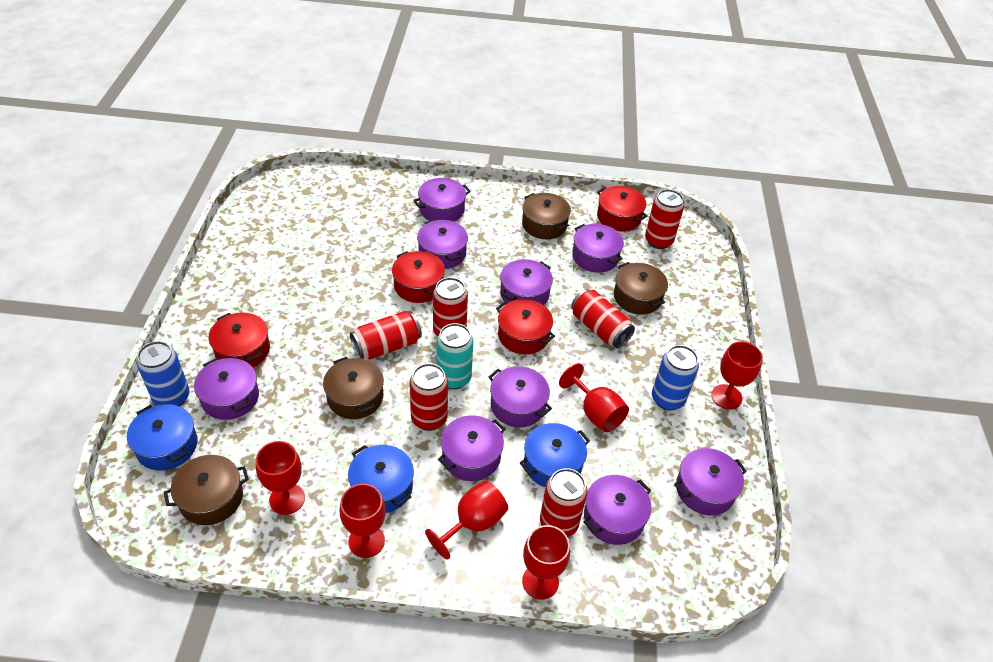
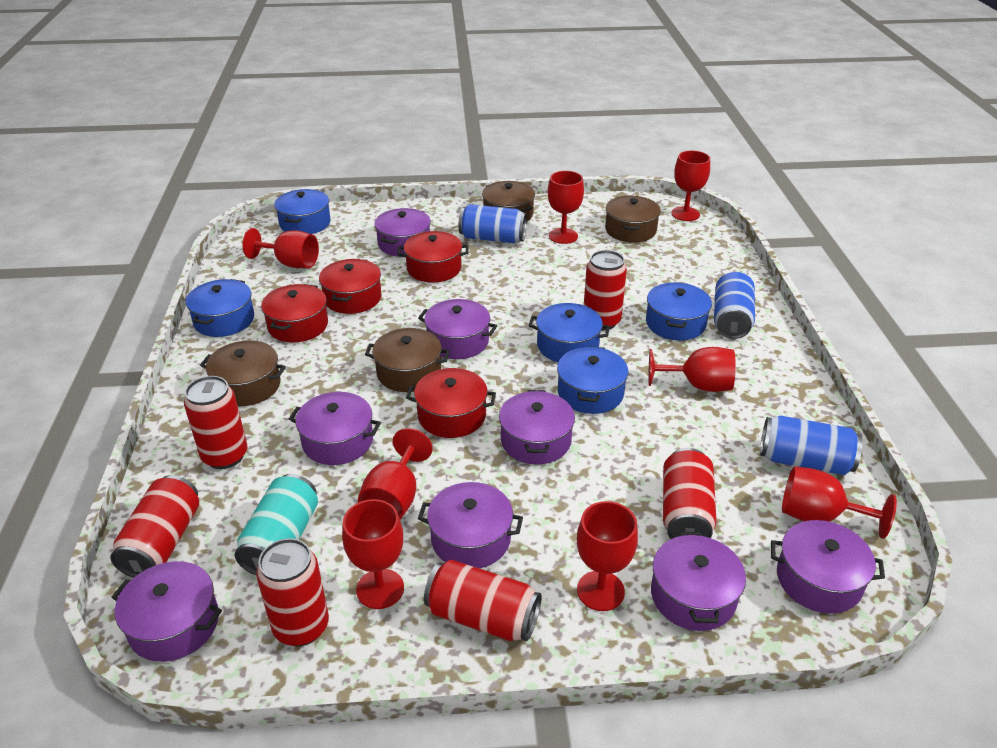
blue can: 2 -> 3
blue pot: 3 -> 5
purple pot: 9 -> 8
red goblet: 6 -> 8

